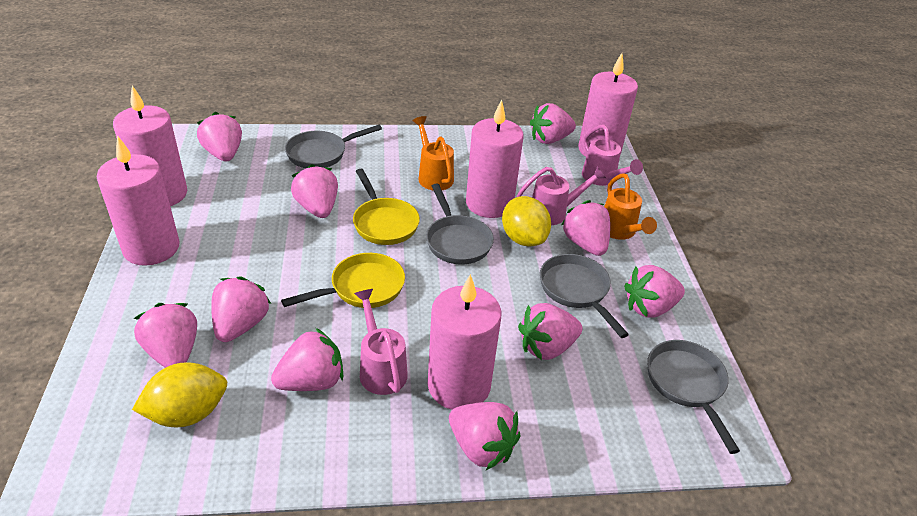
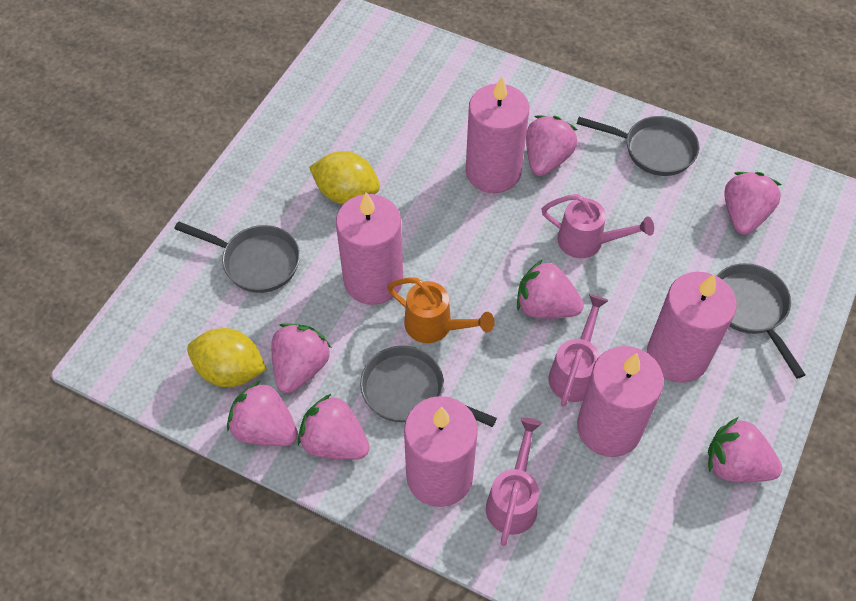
orange watering can: 2 -> 1
pink strawberry: 10 -> 7
yellow pan: 2 -> 0

